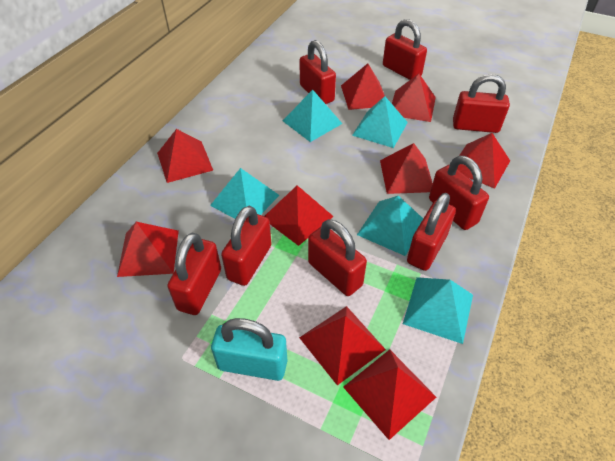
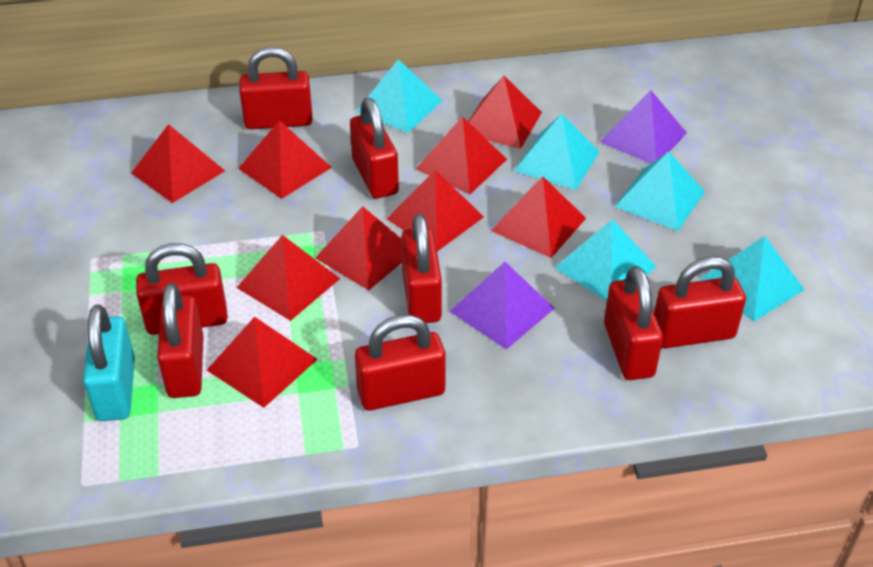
purple pyramid: 0 -> 2

